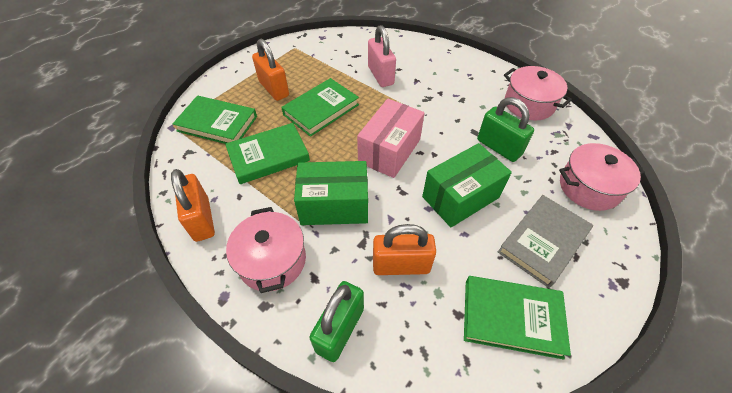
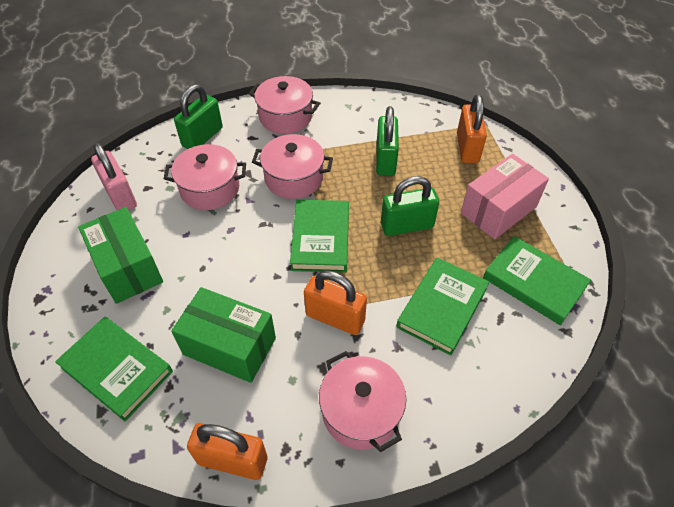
green padlock: 2 -> 3
grey book: 1 -> 0
pink pot: 3 -> 4

